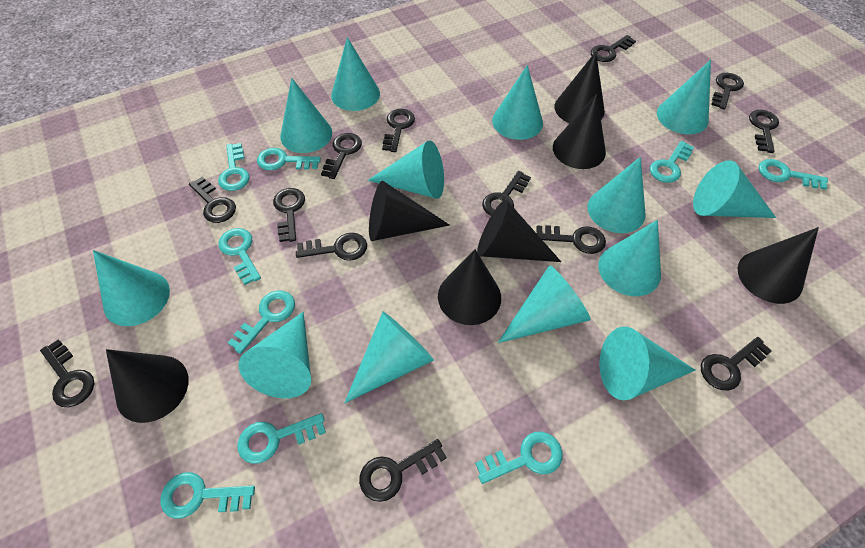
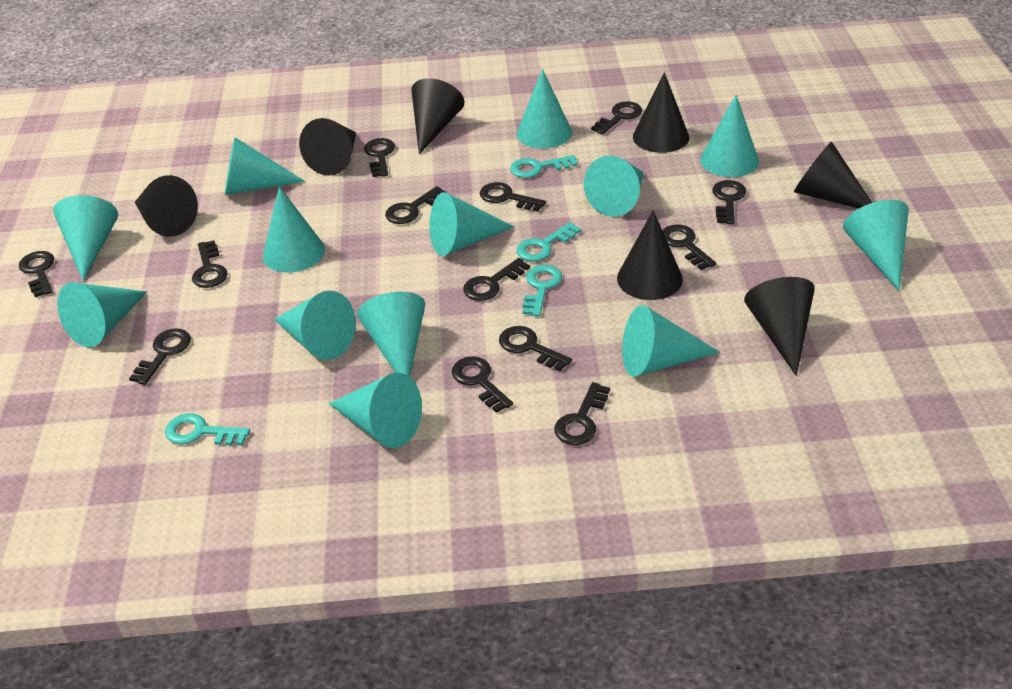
turquoise key: 9 -> 4

